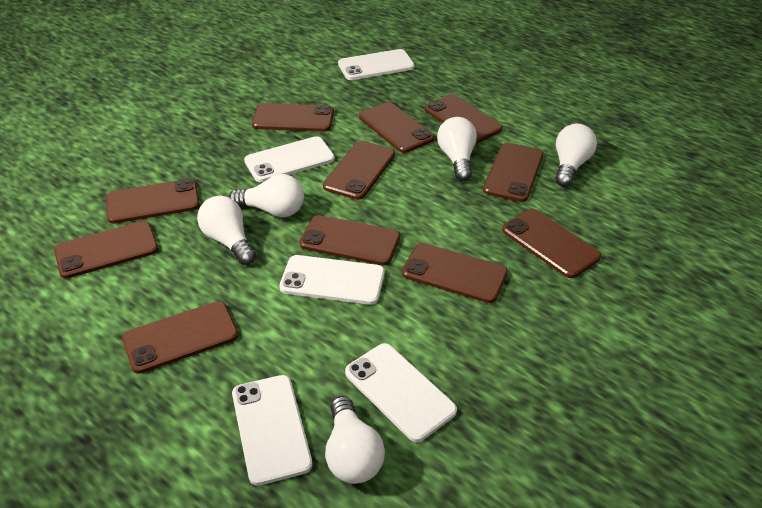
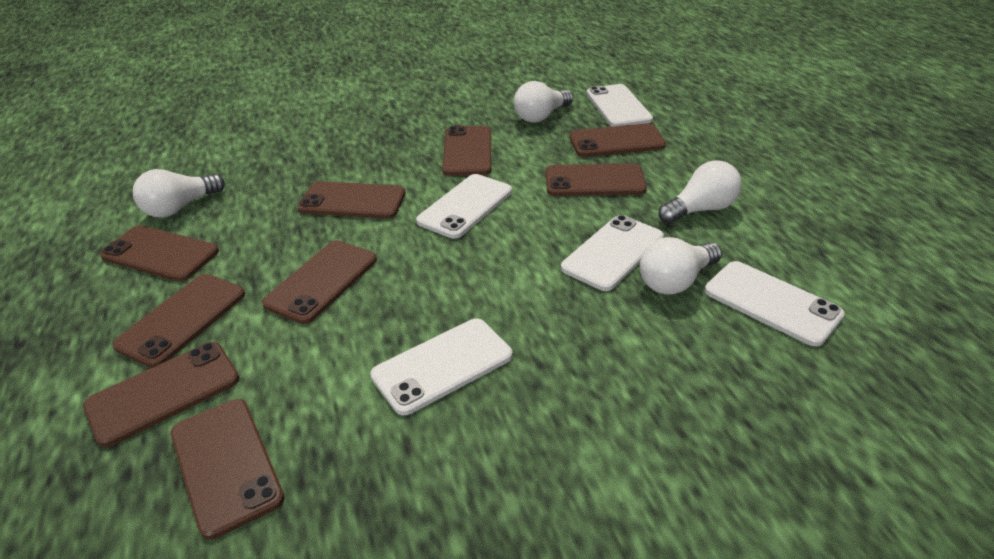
brown phone: 11 -> 9
white light bulb: 5 -> 4

